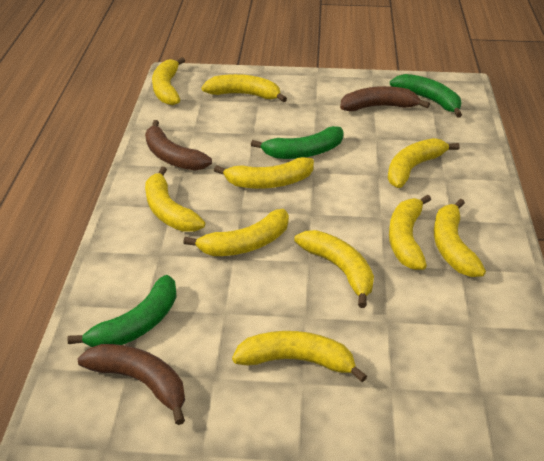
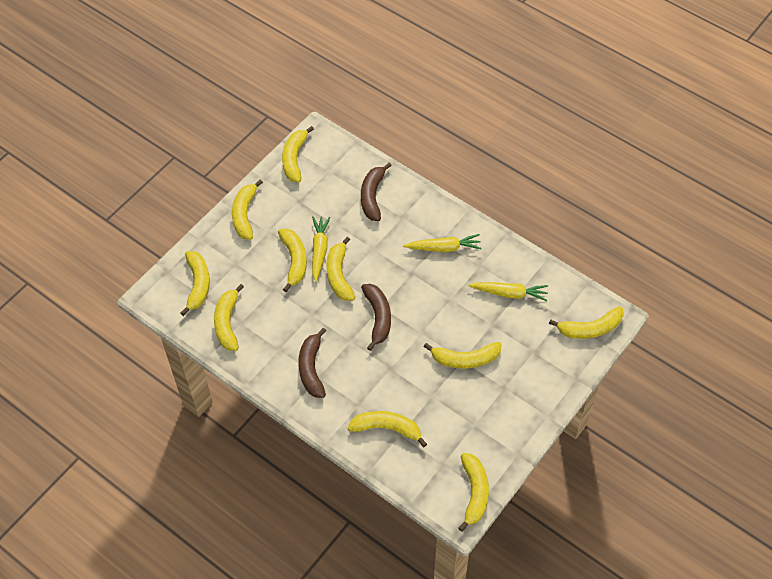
green banana: 3 -> 0
yellow carrot: 0 -> 3

